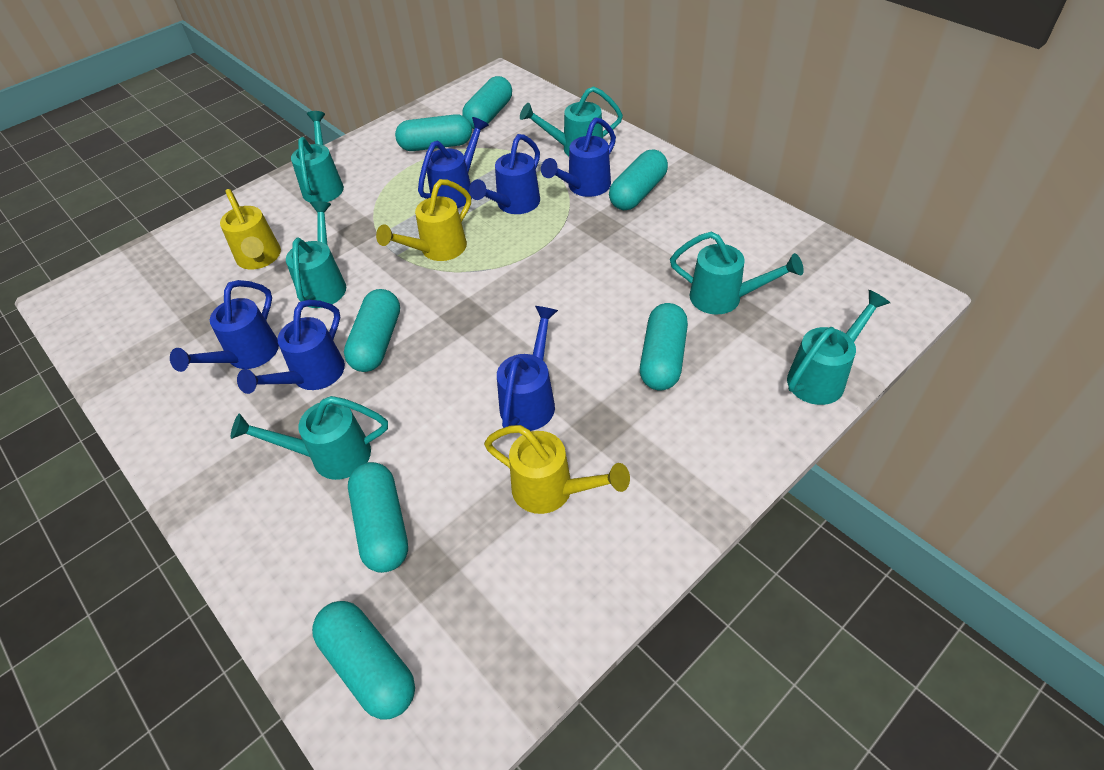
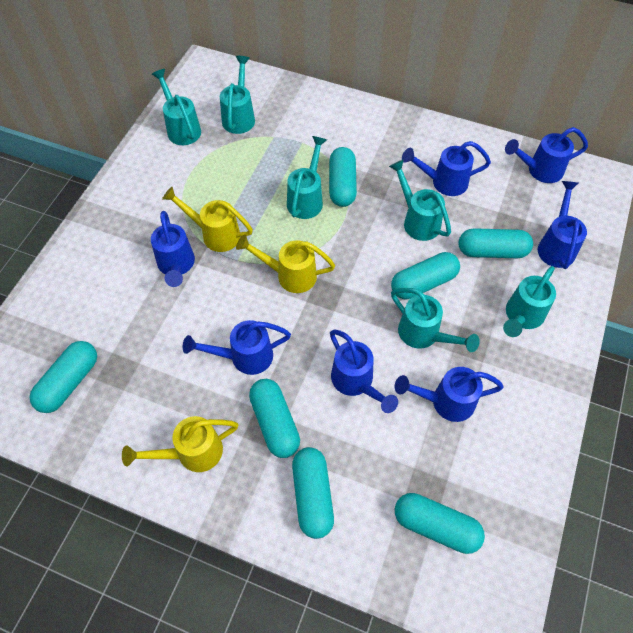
blue watering can: 6 -> 7

